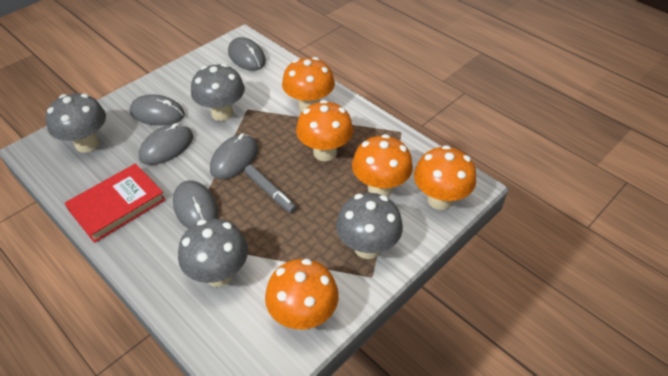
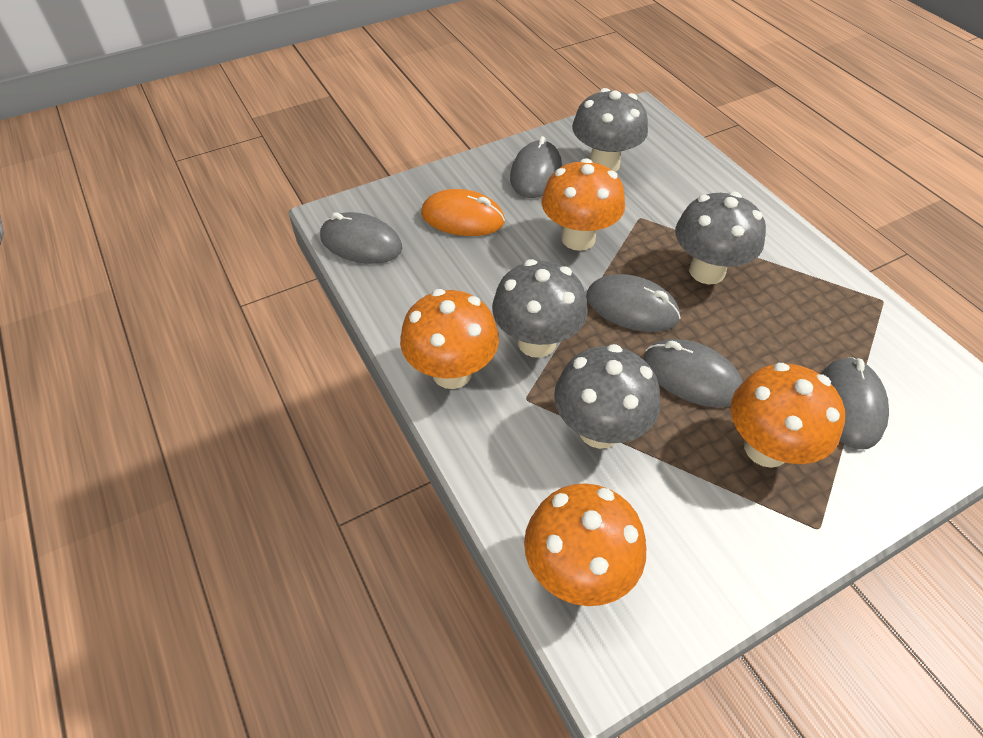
grey marker: 1 -> 0
orange mouse: 0 -> 1
orange mushroom: 5 -> 4
red book: 1 -> 0

